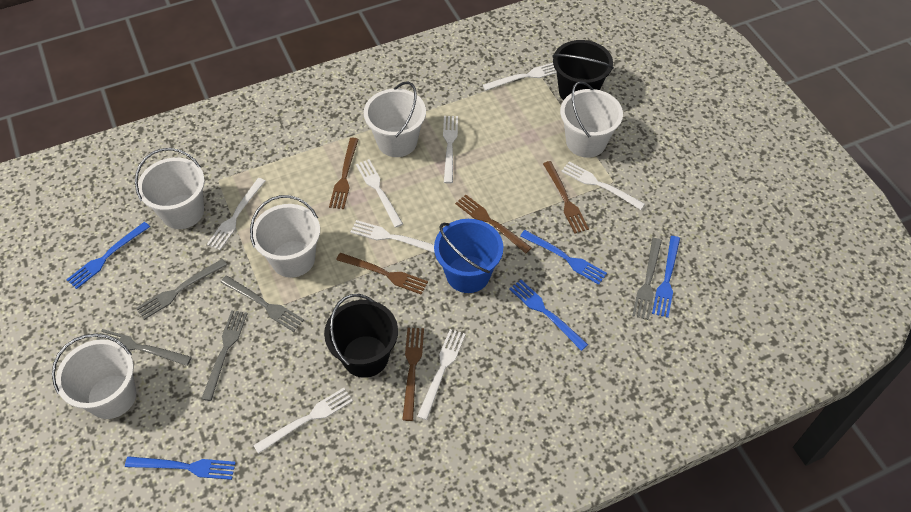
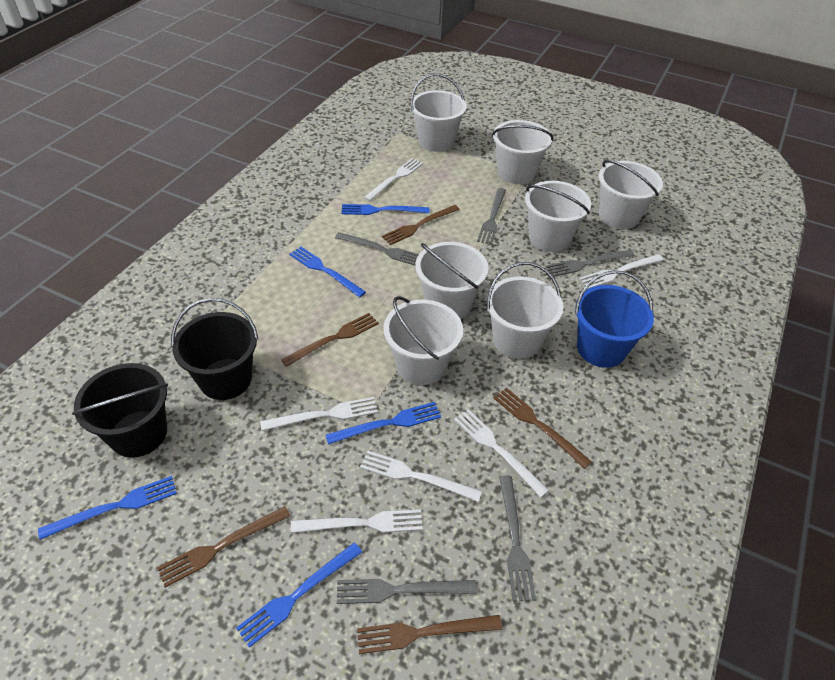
white bucket: 5 -> 7
white fork: 8 -> 6

